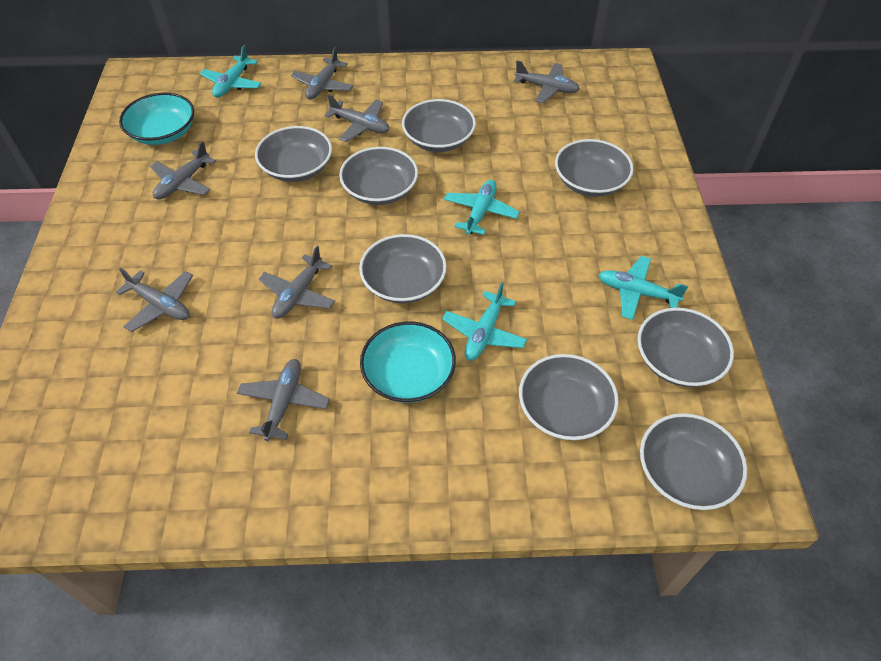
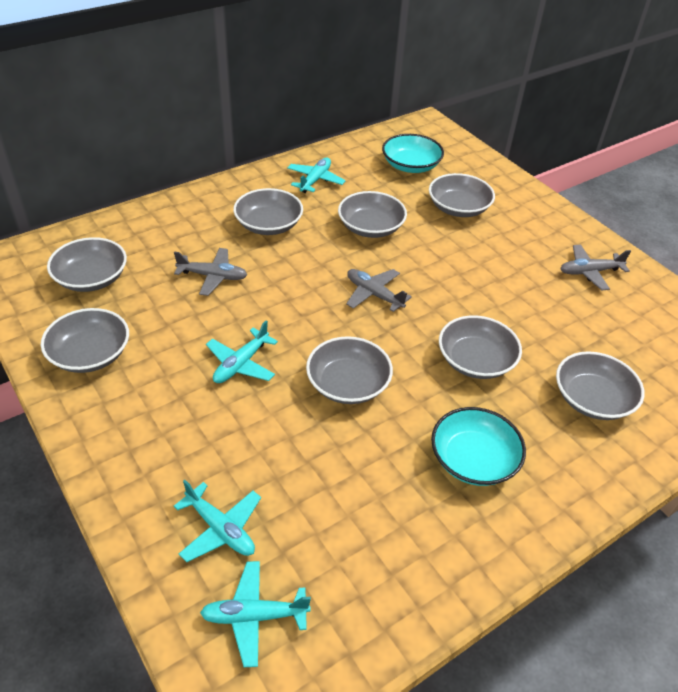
grey plane: 7 -> 3

